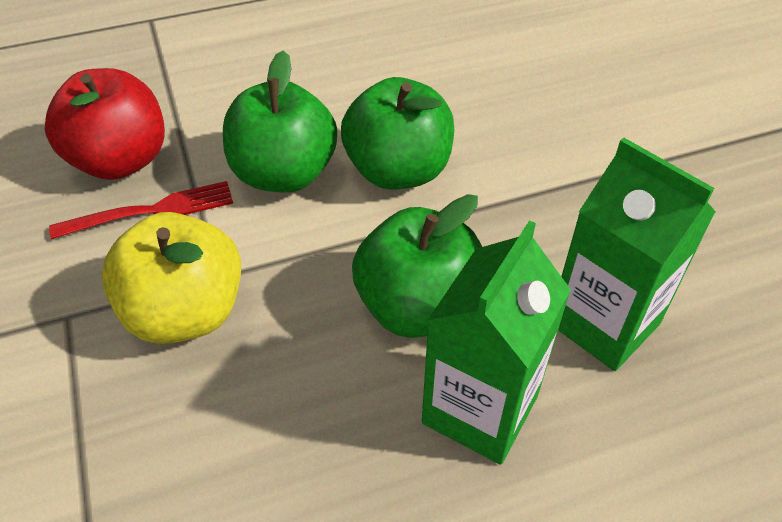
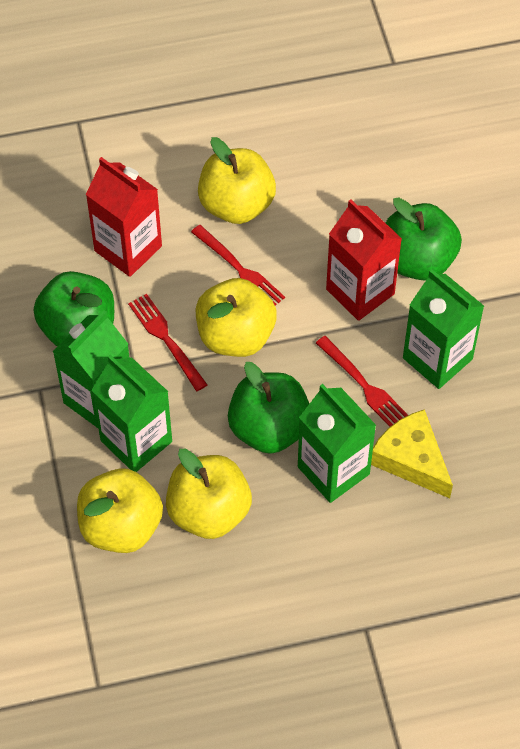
green carton: 2 -> 4
red apple: 1 -> 0
red carton: 0 -> 2
red fork: 1 -> 3
yellow apple: 1 -> 4
yellow cheese: 0 -> 1

